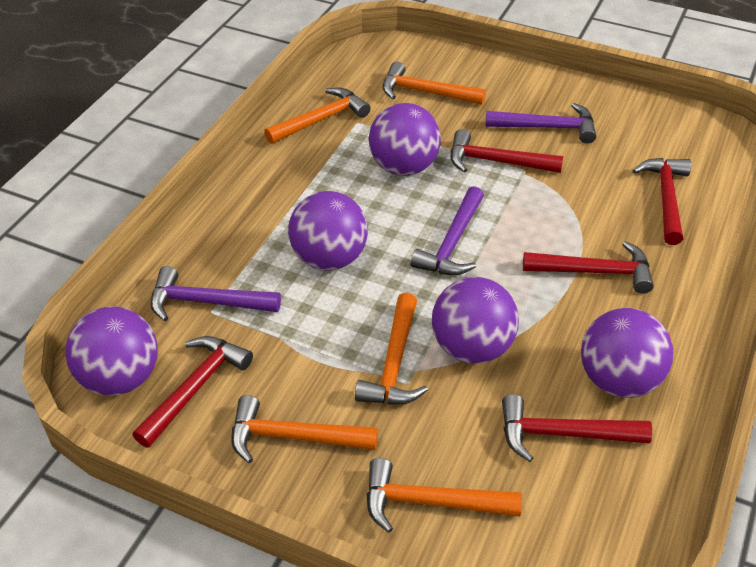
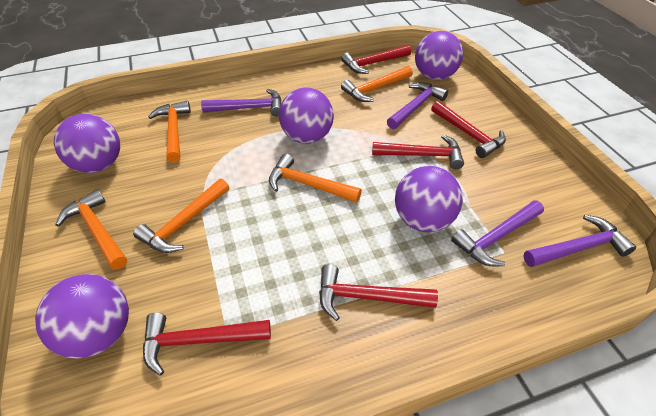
purple hammer: 3 -> 4

